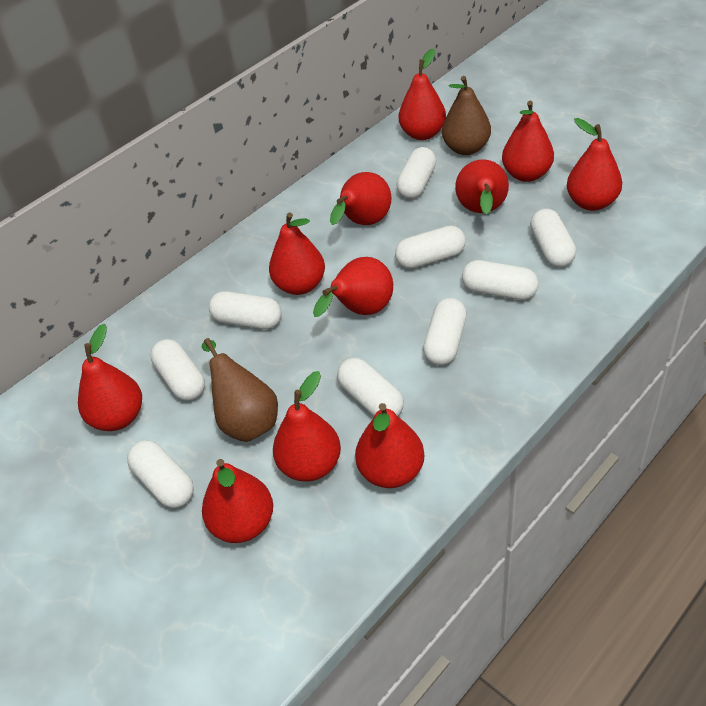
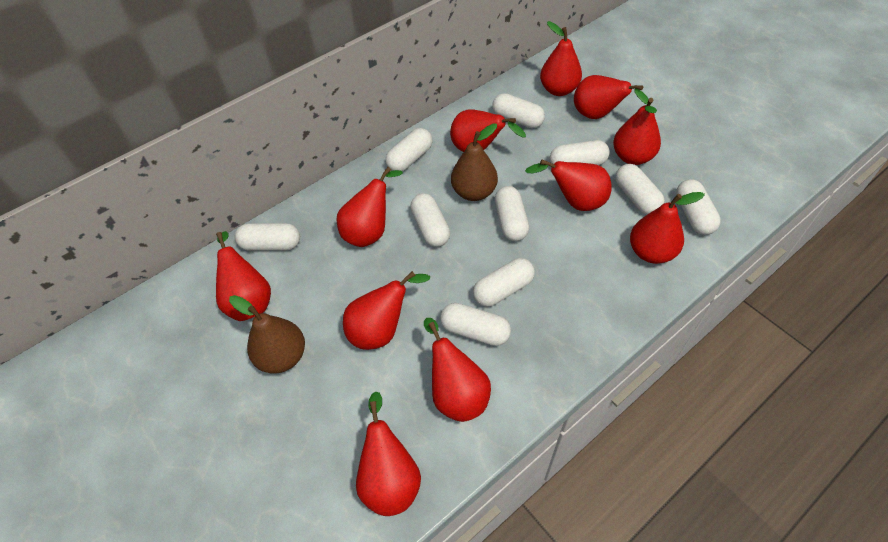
white capsule: 9 -> 10

